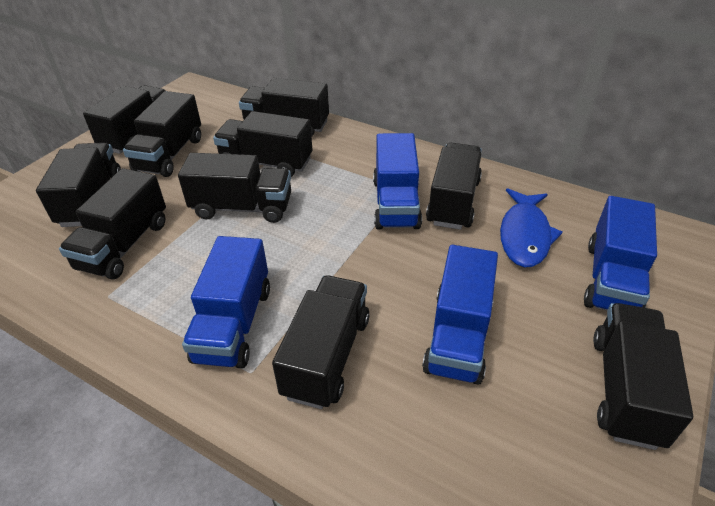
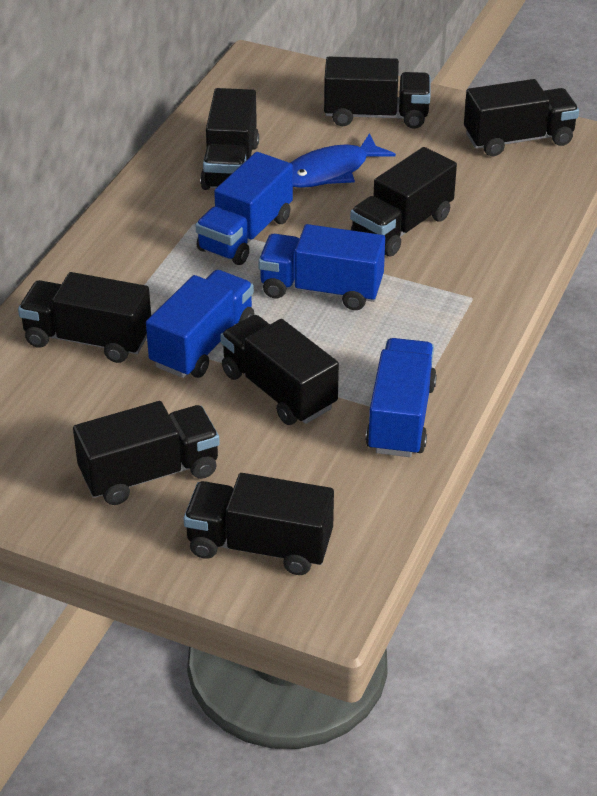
black truck: 10 -> 8

